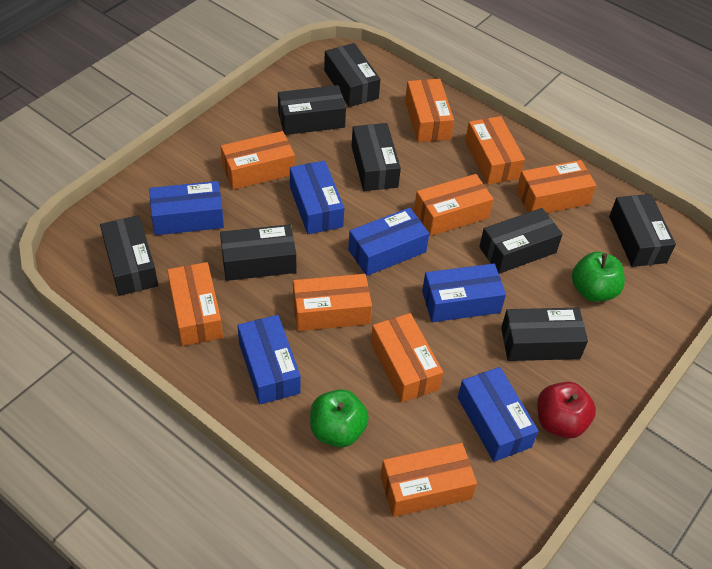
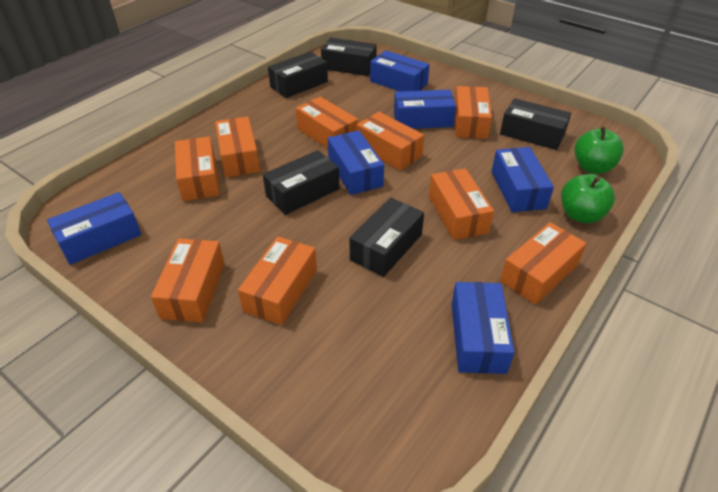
black box: 8 -> 5
red apple: 1 -> 0

